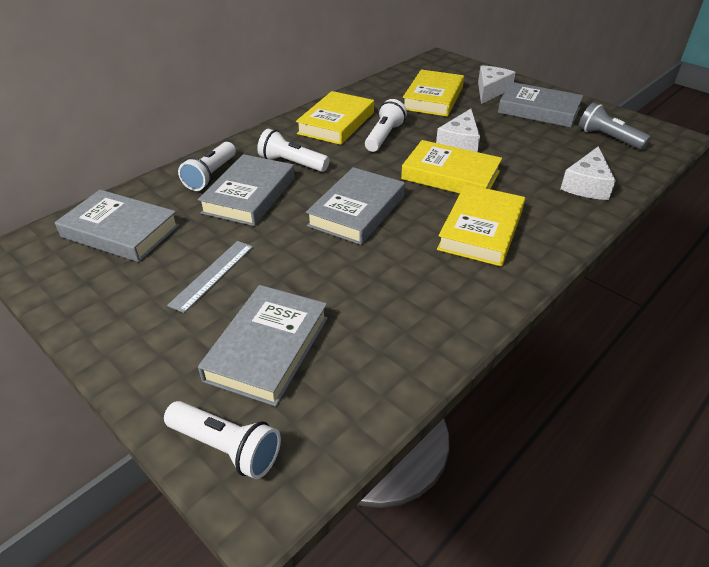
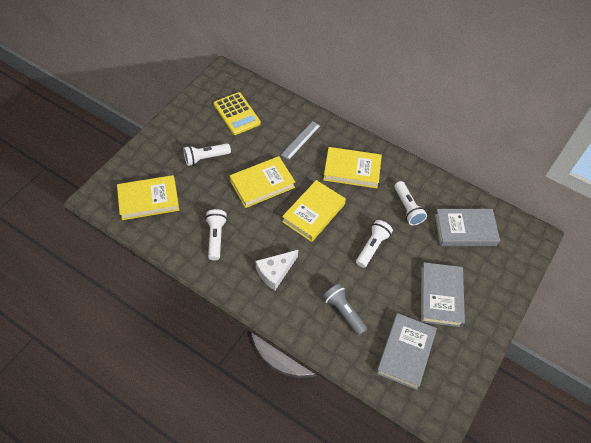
grey book: 5 -> 3
white cheese: 3 -> 1
yellow calculator: 0 -> 1

